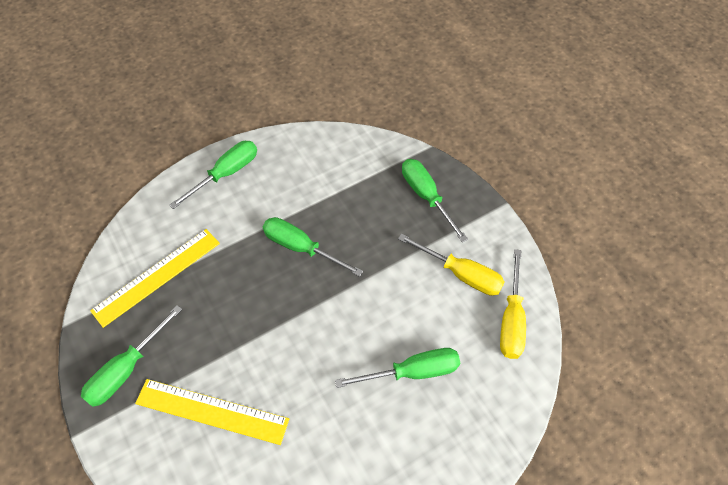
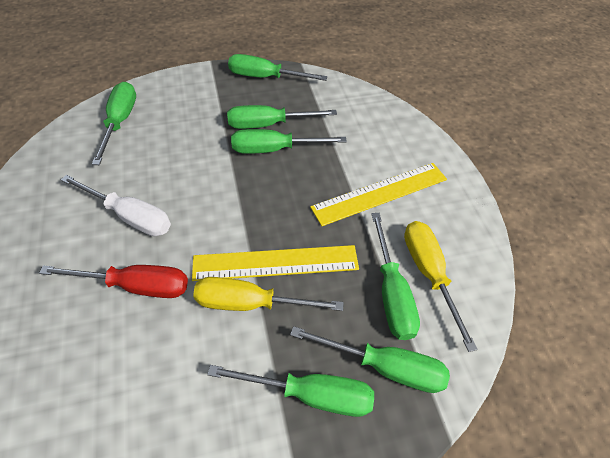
green screwdriver: 5 -> 7
red screwdriver: 0 -> 1
white screwdriver: 0 -> 1

